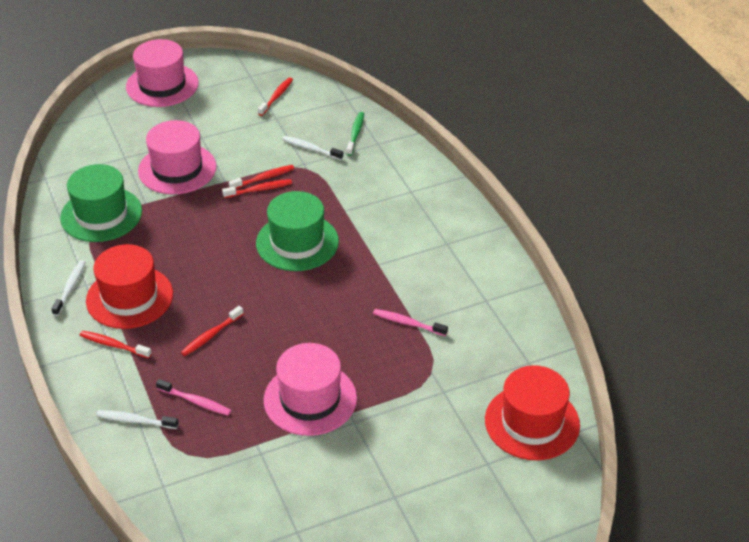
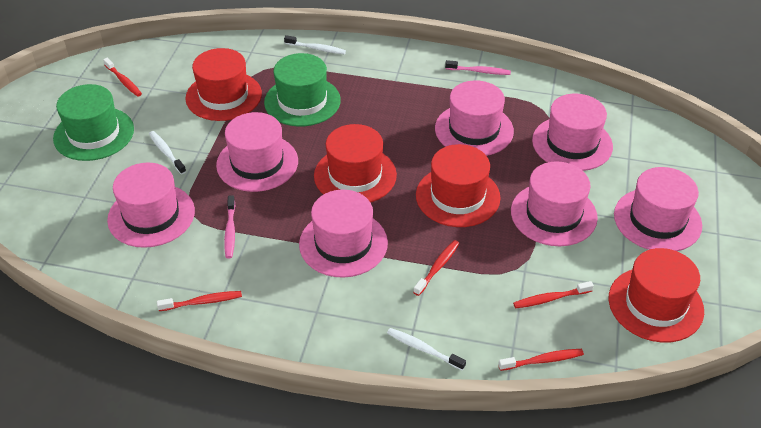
green toothbrush: 1 -> 0
pink hat: 3 -> 7
red hat: 2 -> 4

